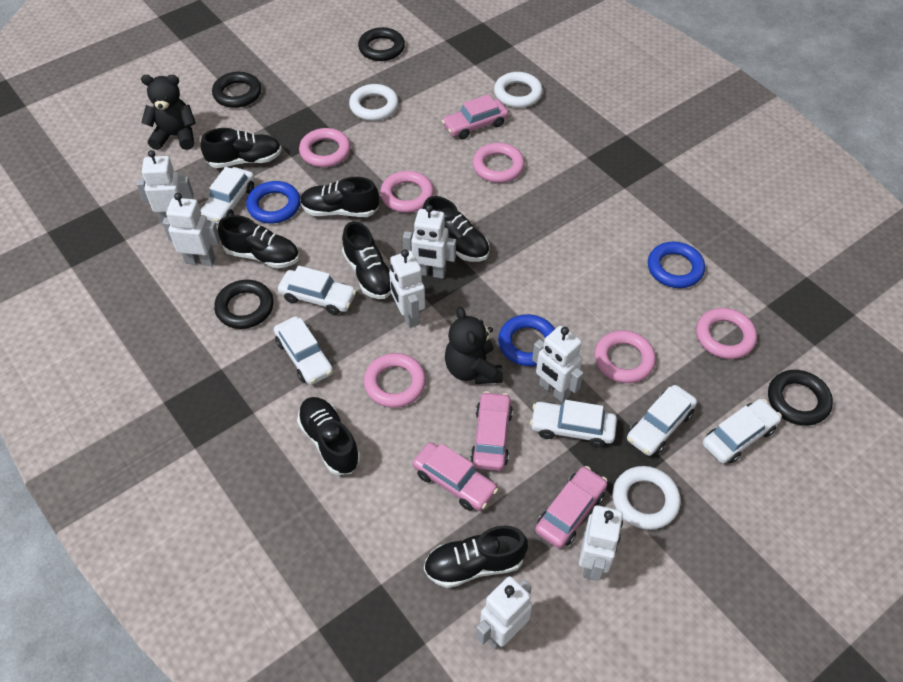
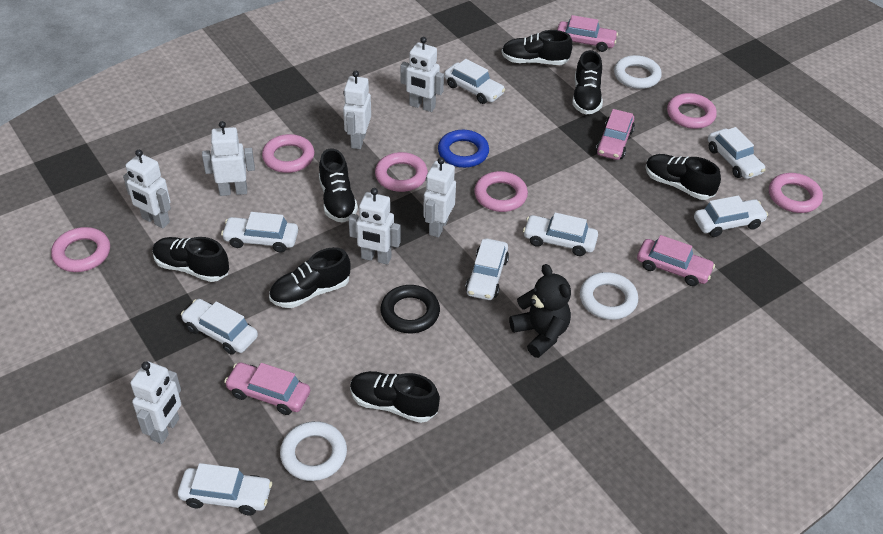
black ring: 4 -> 1
black teddy bear: 2 -> 1
blue ring: 3 -> 1
white car: 6 -> 8

